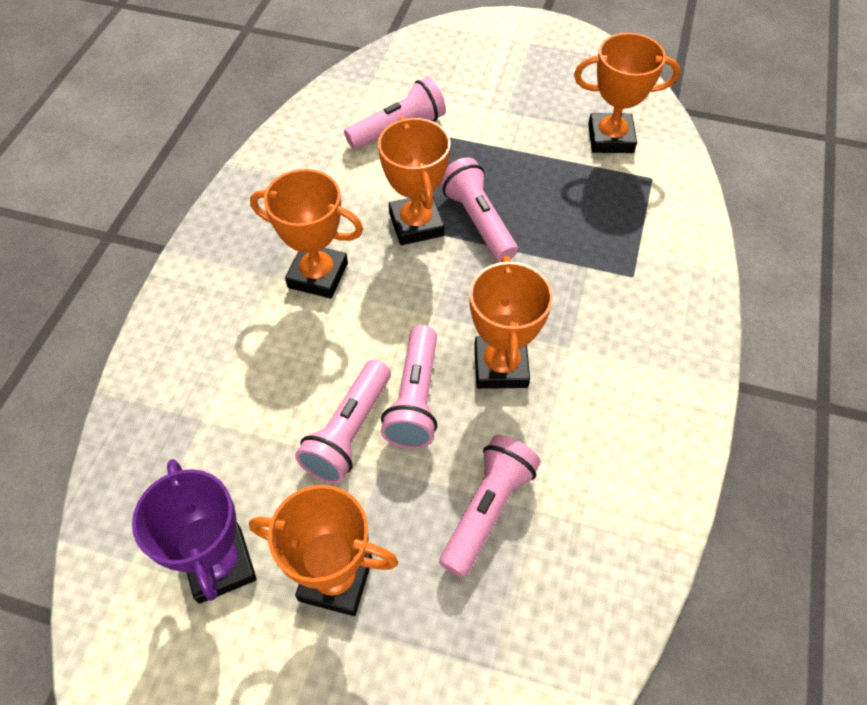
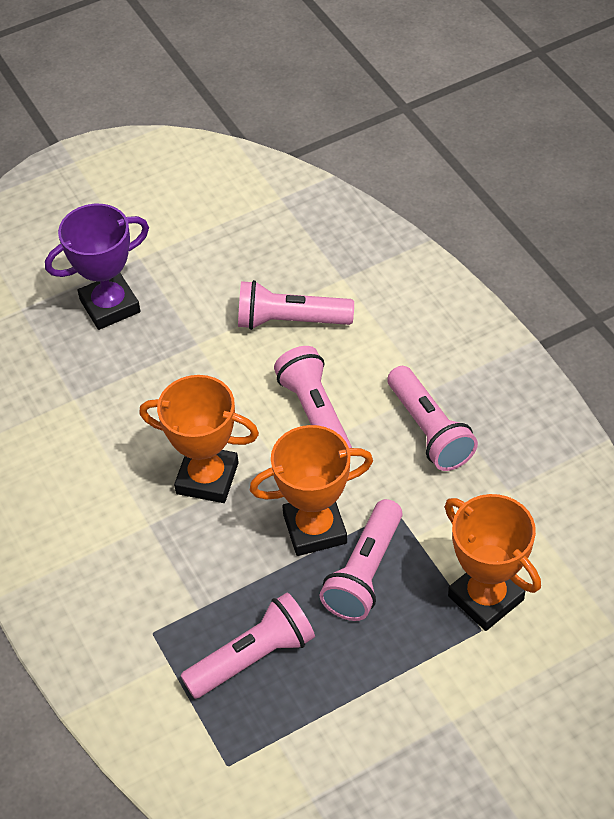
orange trophy: 5 -> 3

